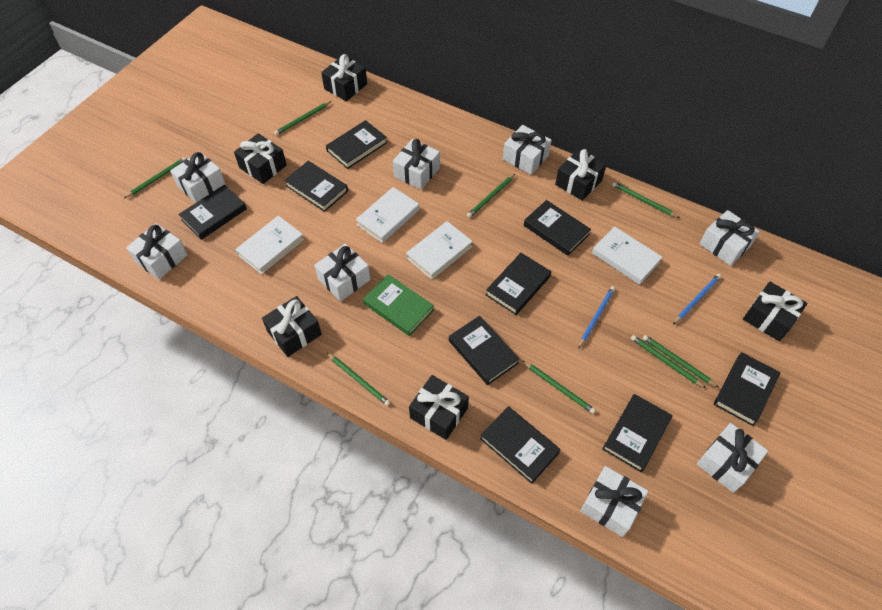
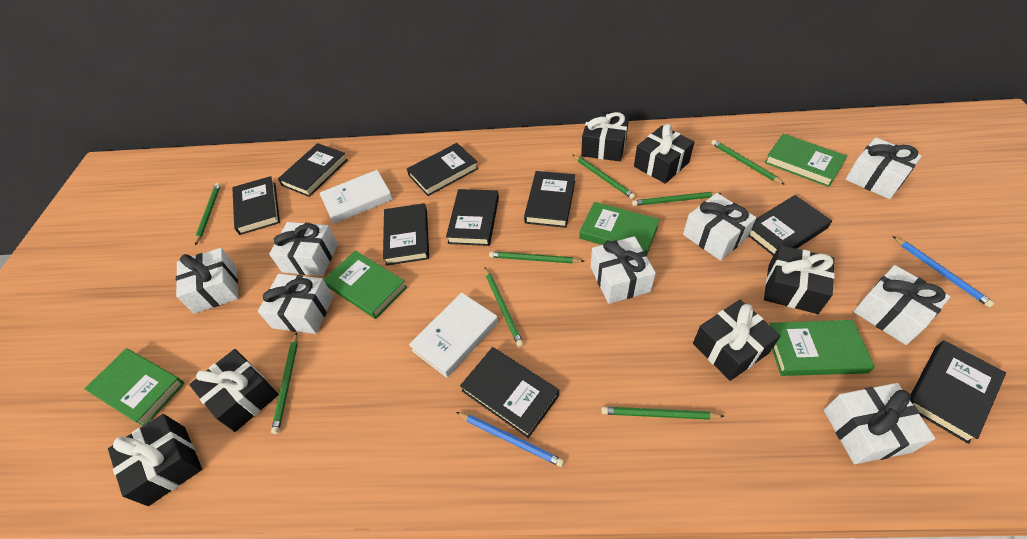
green book: 1 -> 5
white book: 4 -> 2

